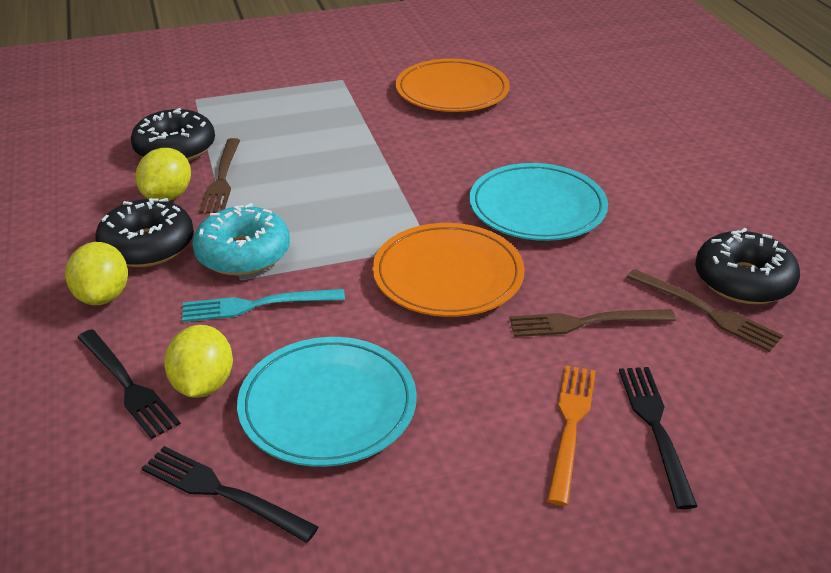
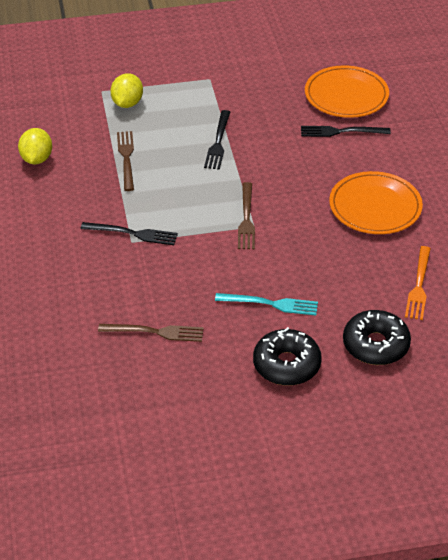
black donut: 3 -> 2
turquoise donut: 1 -> 0
turquoise plate: 2 -> 0
yellow lemon: 3 -> 2

